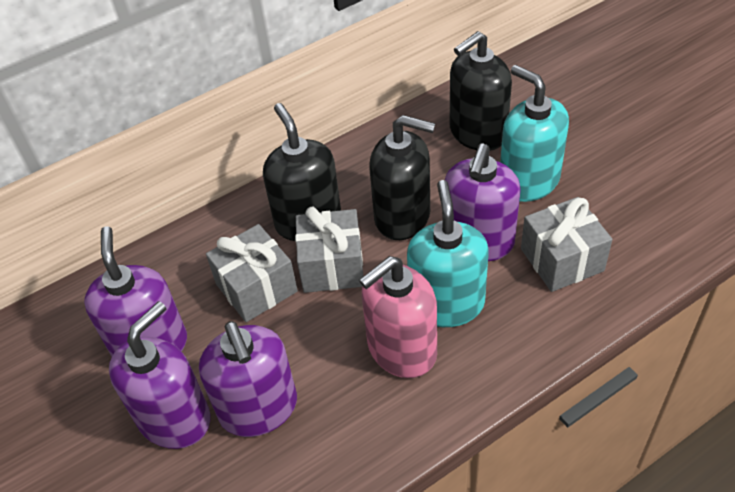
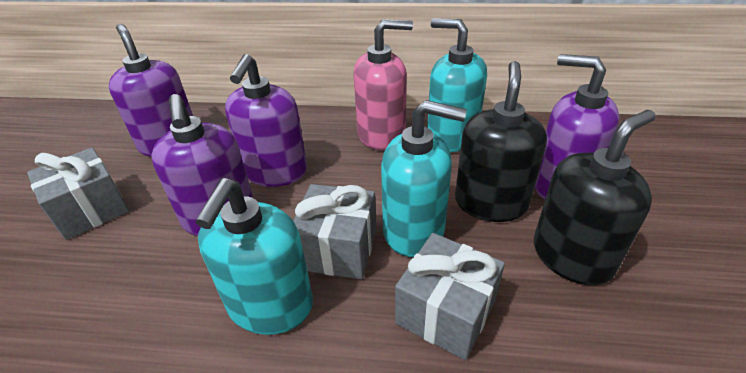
black soap dispenser: 3 -> 2
turquoise soap dispenser: 2 -> 3

